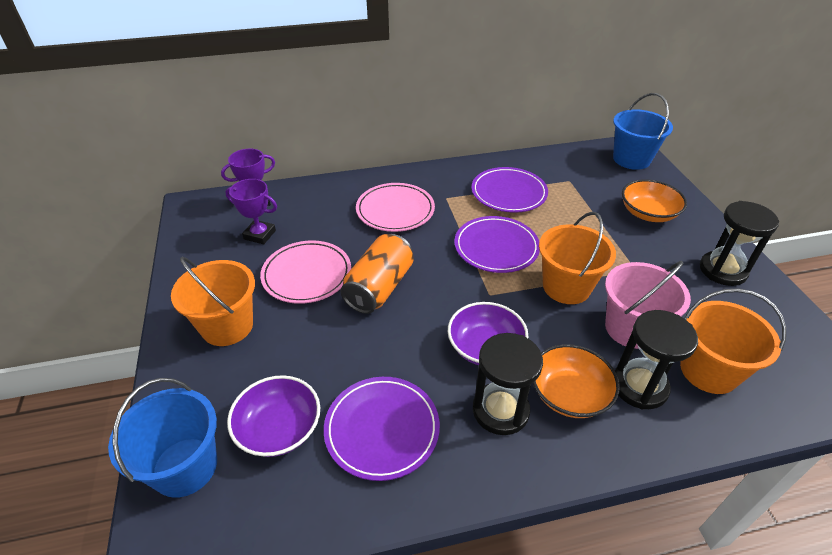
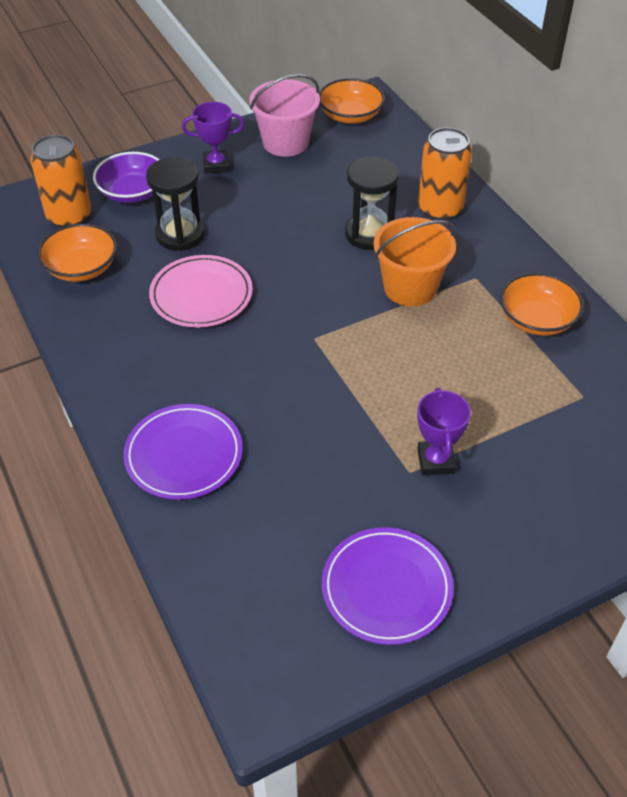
black hourglass: 3 -> 2
blue bucket: 2 -> 0
orange bowl: 2 -> 3
orange bucket: 3 -> 1
orange can: 1 -> 2
pink plate: 2 -> 1
purple bowl: 2 -> 1
purple plate: 3 -> 2

